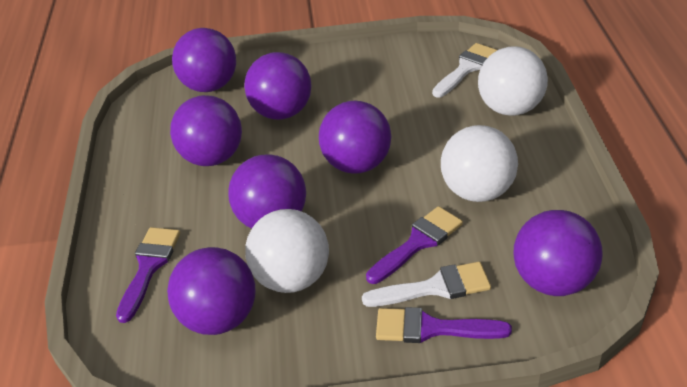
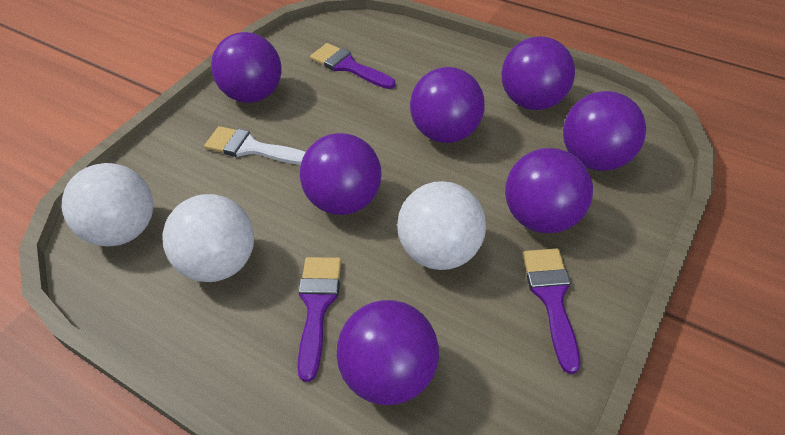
white brush: 2 -> 1

